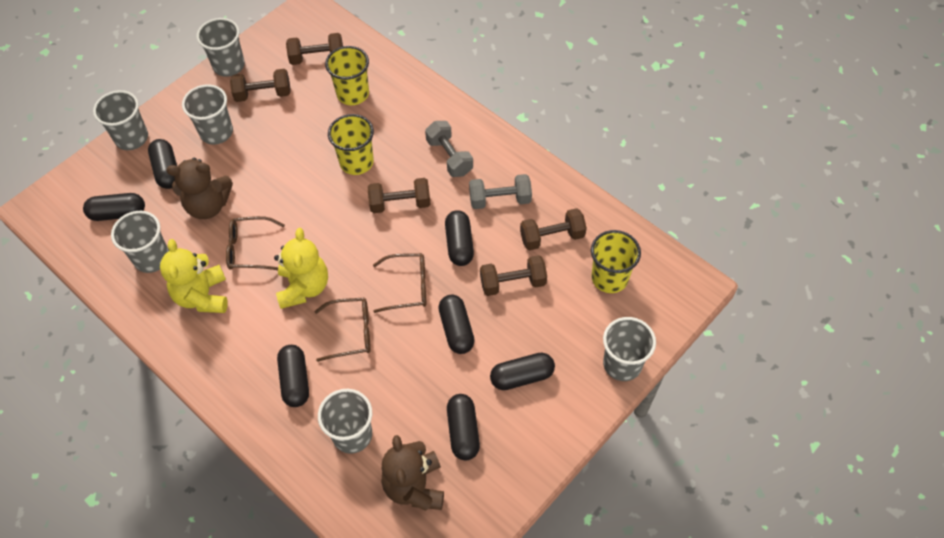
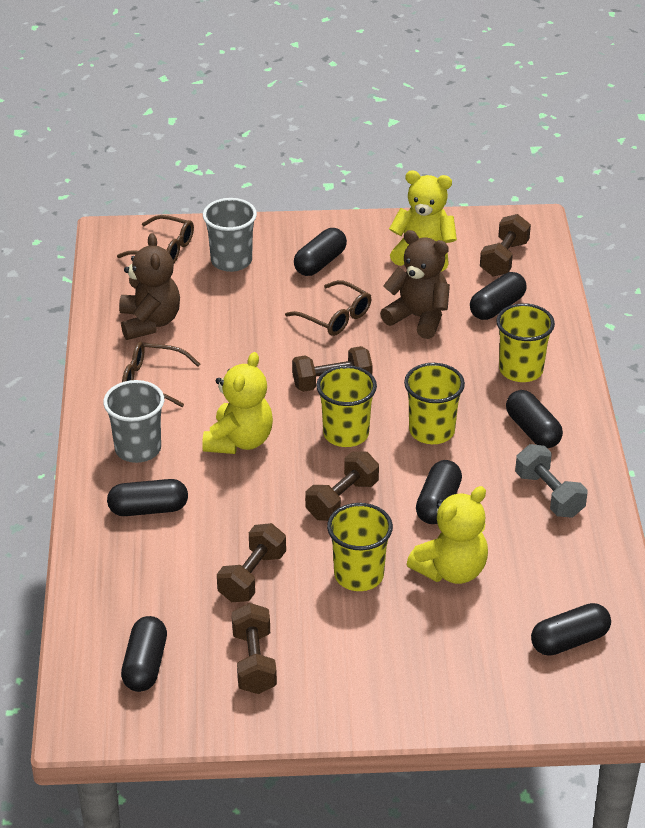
grey cup: 6 -> 2
grey dumbbell: 2 -> 1
yellow cup: 3 -> 4
yellow teddy bear: 2 -> 3

